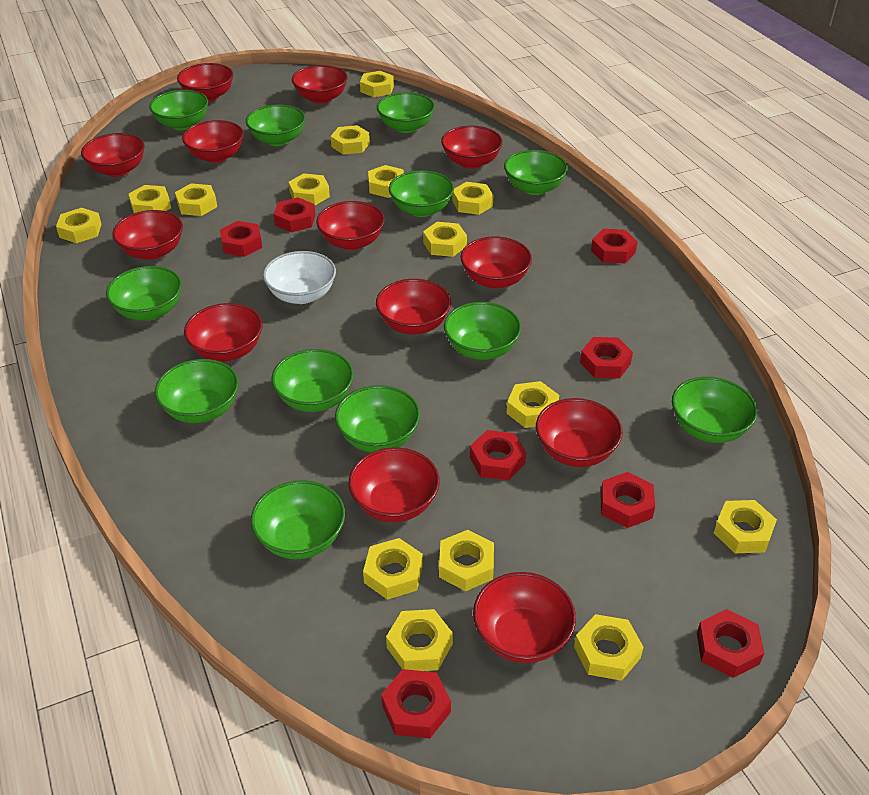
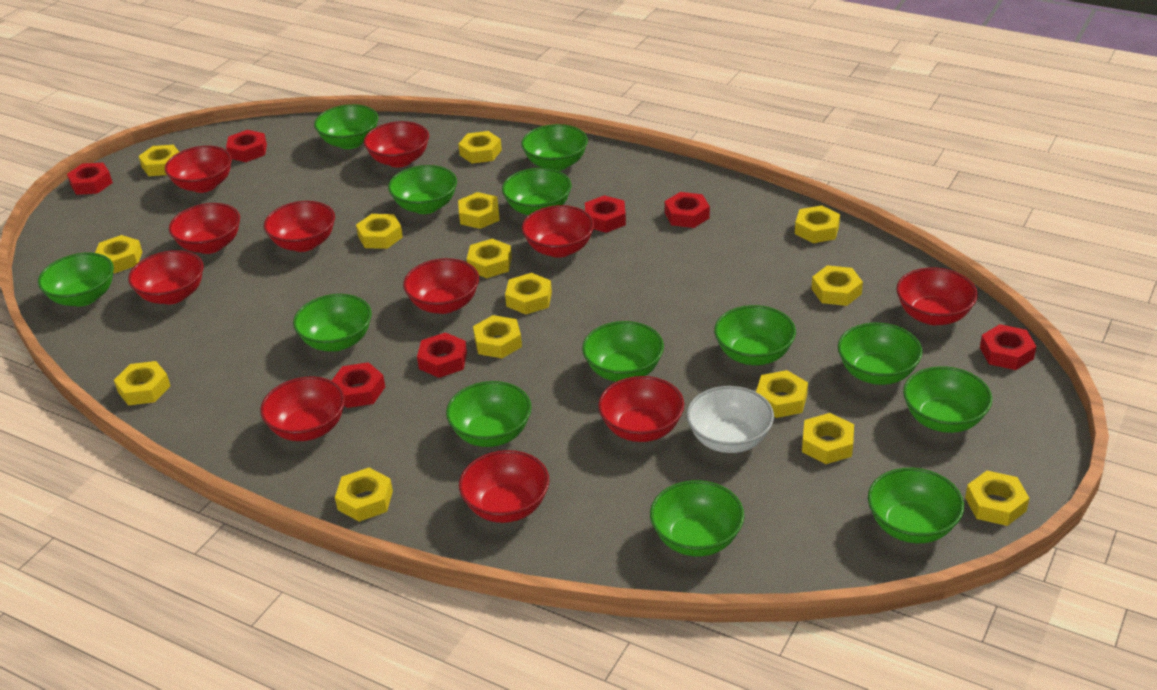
green bowl: 12 -> 13
red bowl: 13 -> 11
red nut: 8 -> 7

